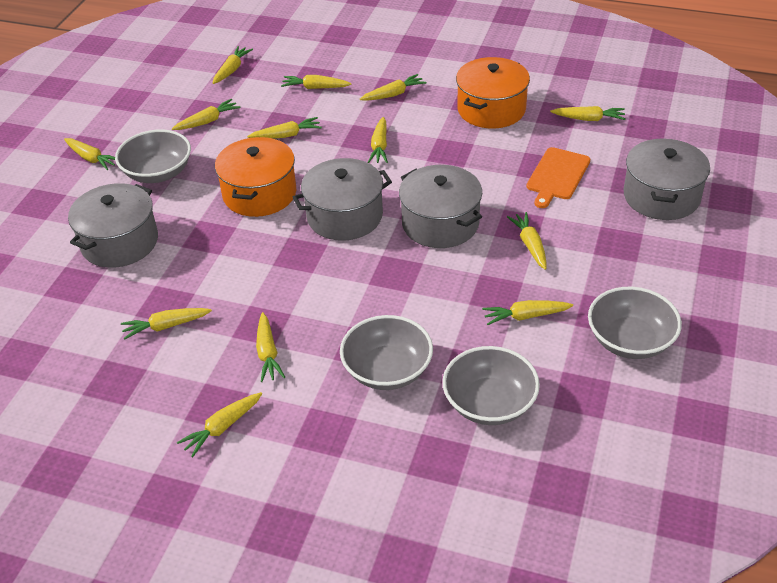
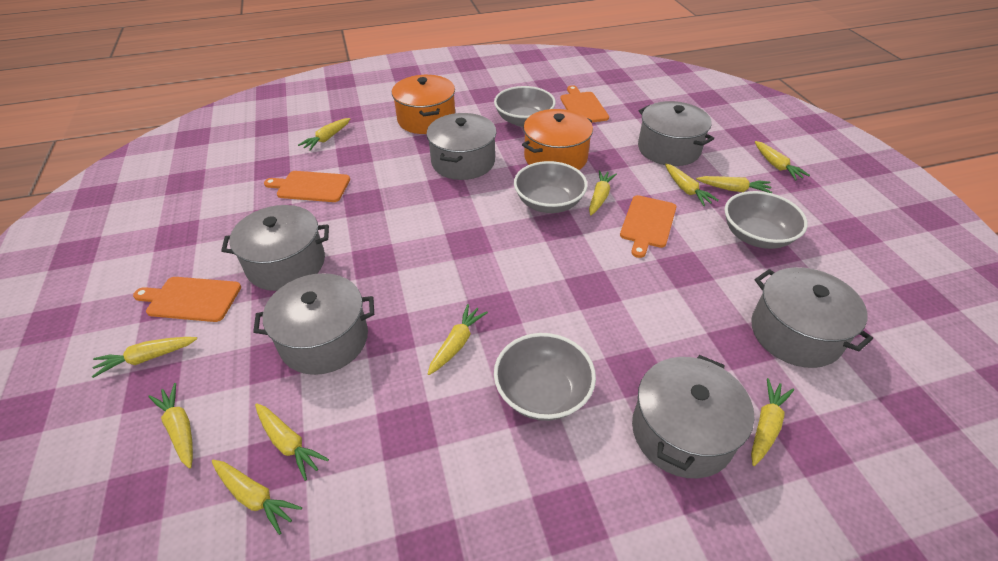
grey pot: 4 -> 6
orange cutting board: 1 -> 4
yellow carrot: 13 -> 11

